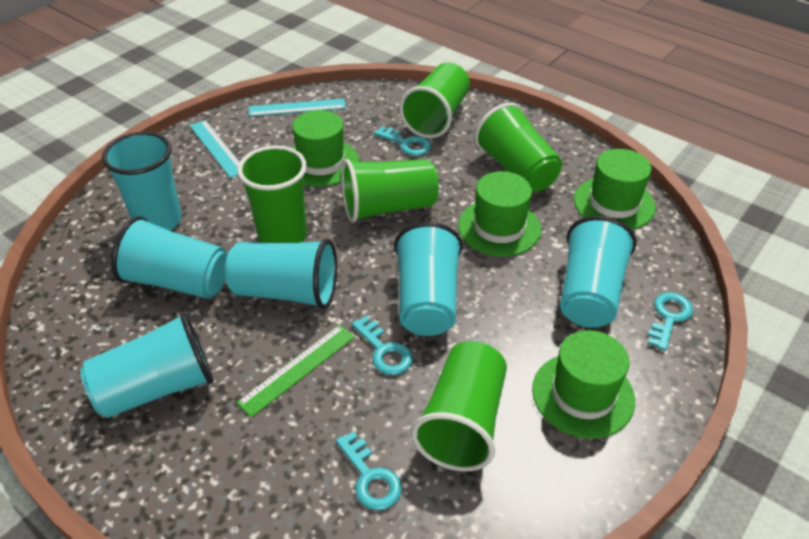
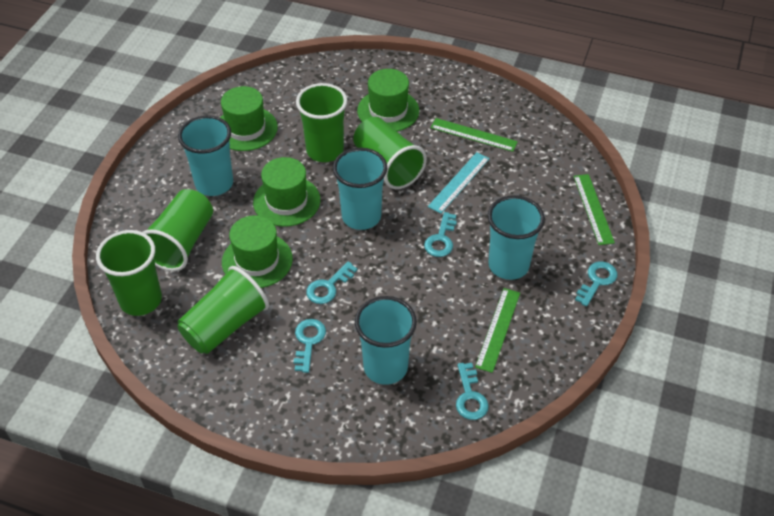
green ruler: 1 -> 3
turquoise cup: 6 -> 4
turquoise key: 4 -> 5
turquoise ruler: 2 -> 1

